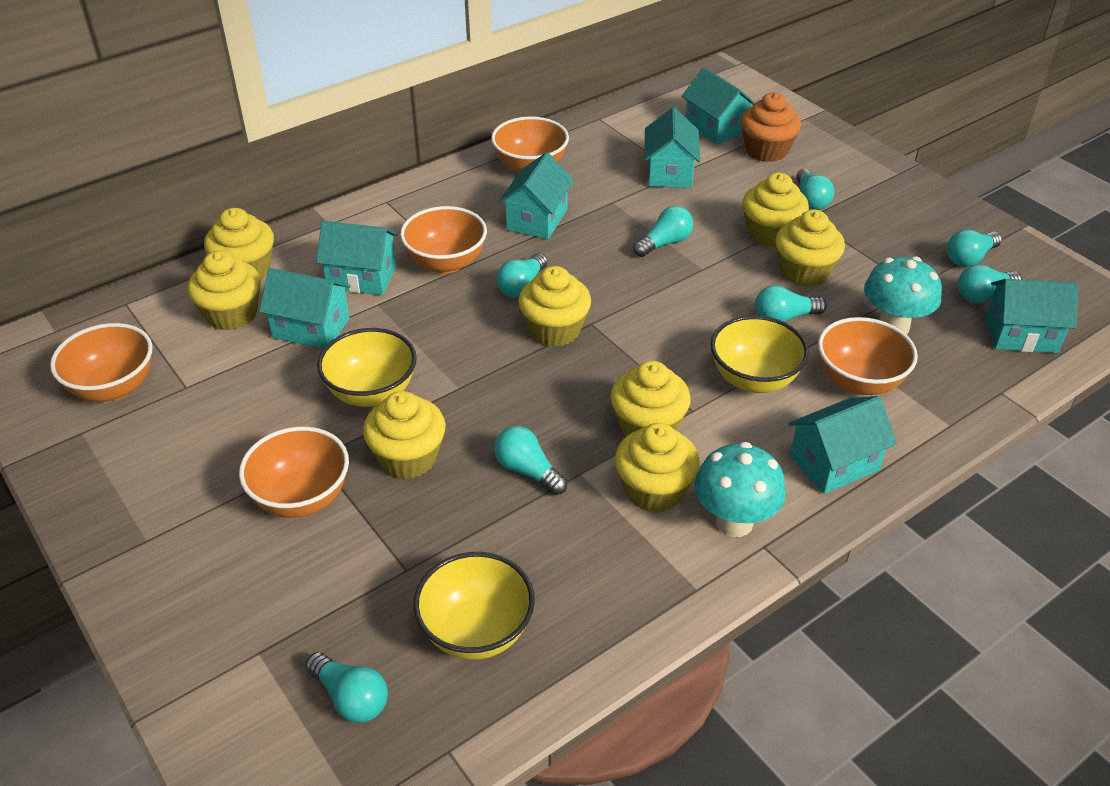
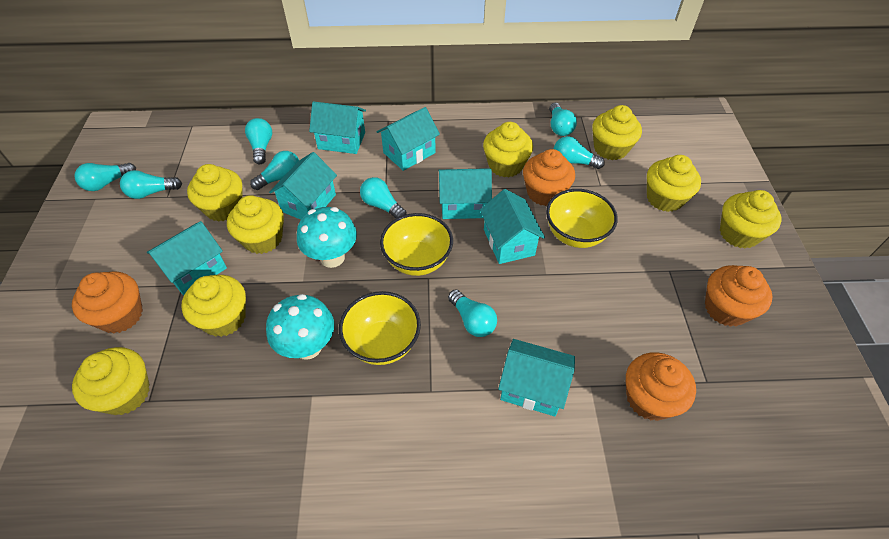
orange bowl: 5 -> 0
orange cupcake: 1 -> 4

